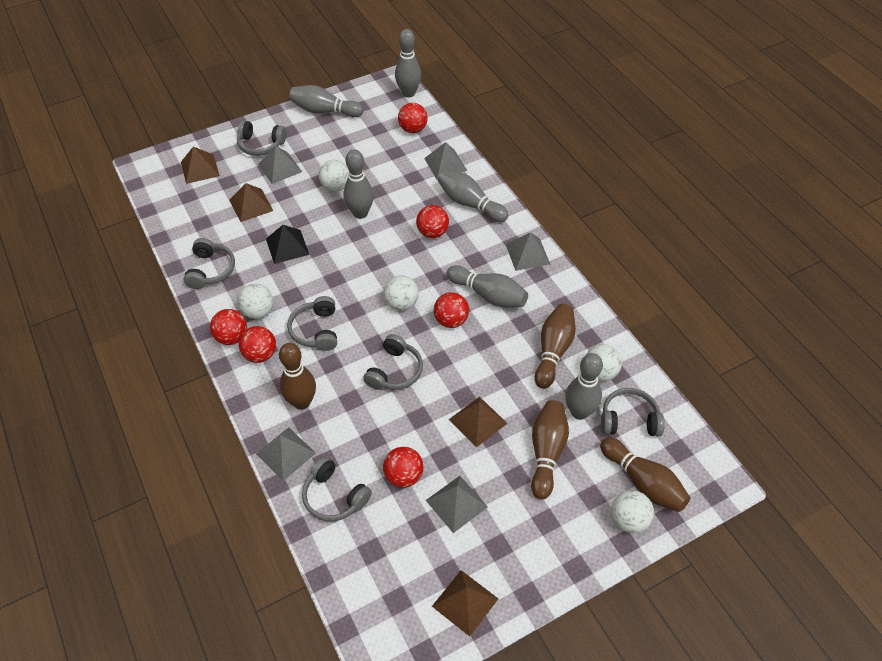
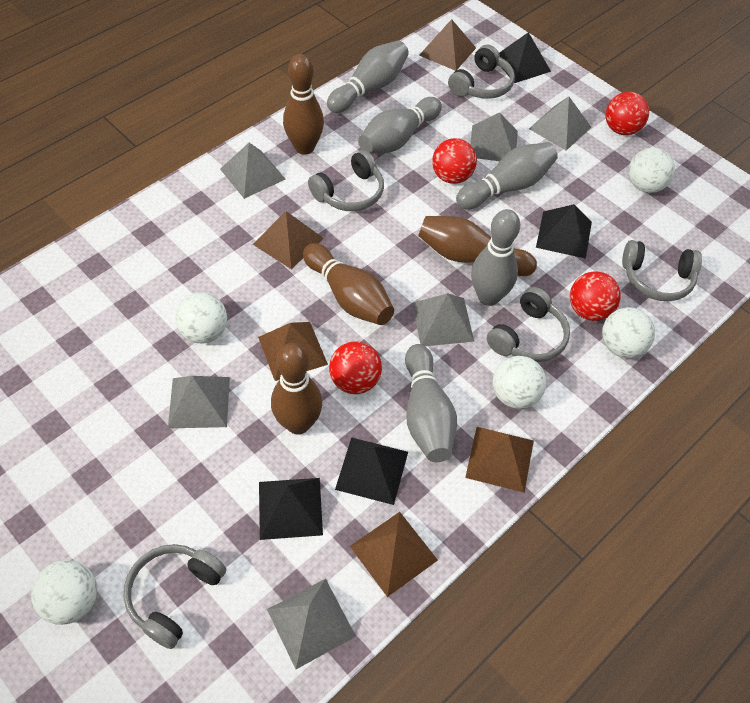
black pyramid: 1 -> 4
brown pyramid: 4 -> 5
grey bowling pin: 6 -> 5
grey headphones: 6 -> 5
grey pyramid: 5 -> 6
red ball: 6 -> 4

